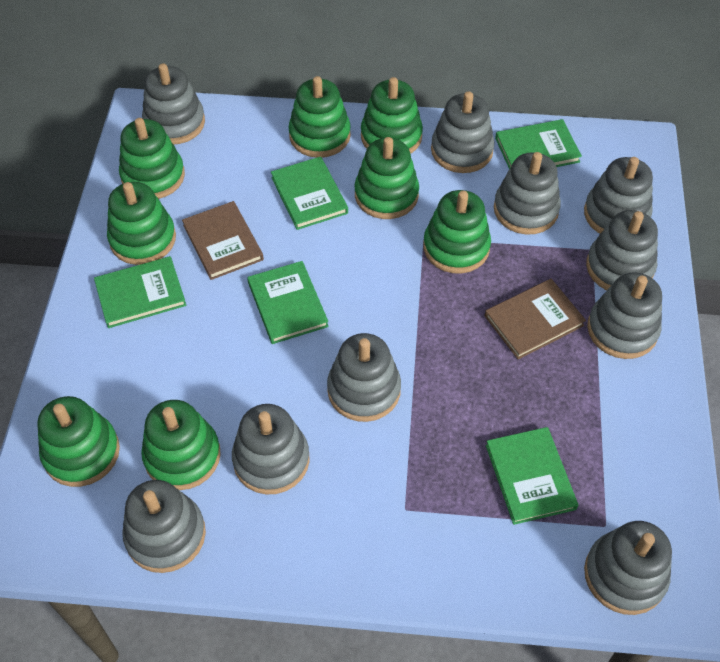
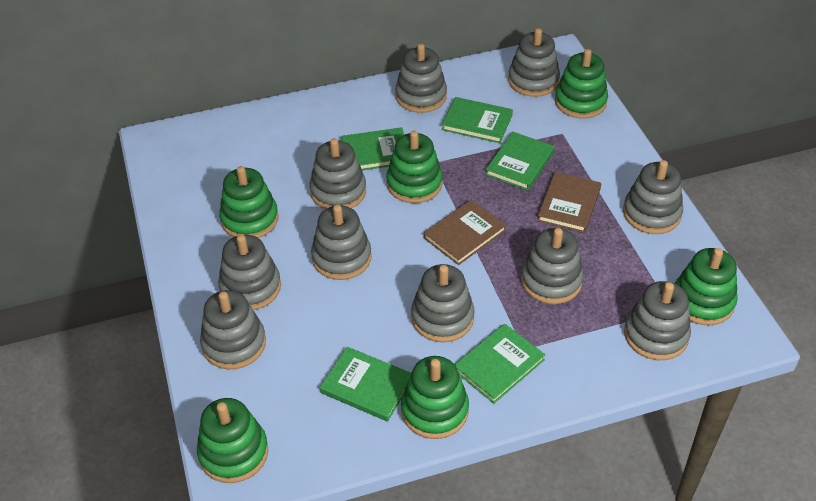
green stacking toy: 8 -> 6

